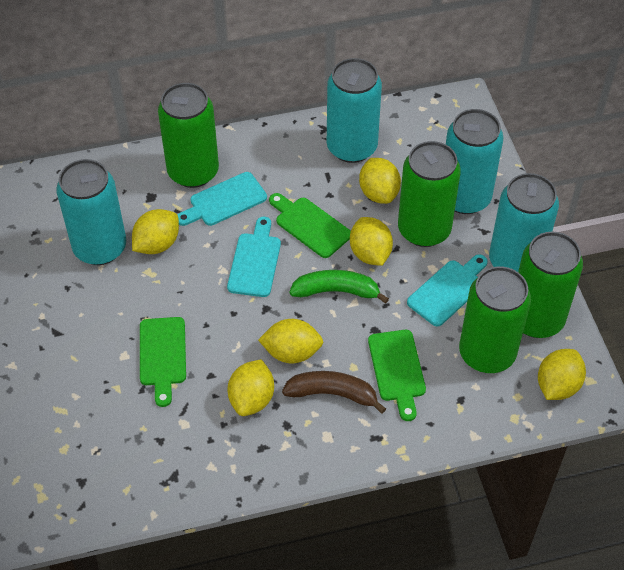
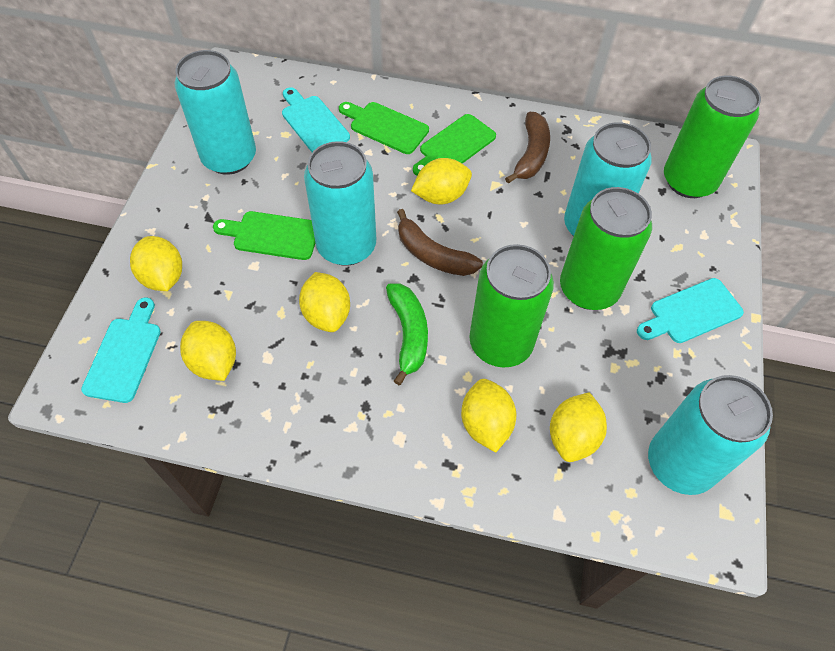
brown banana: 1 -> 2
green can: 4 -> 3

